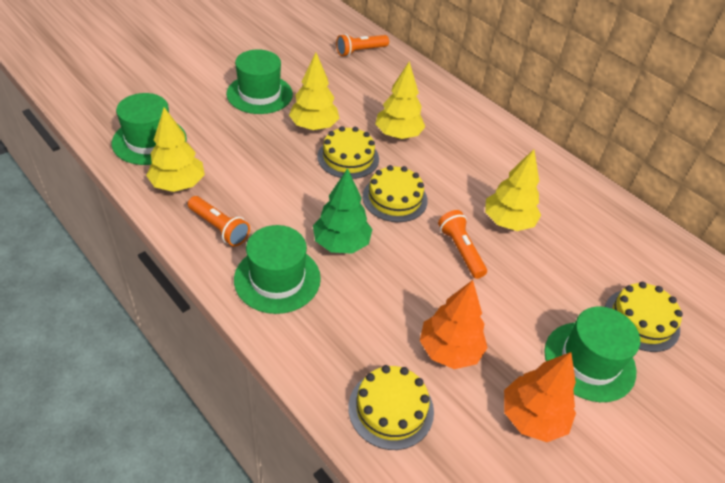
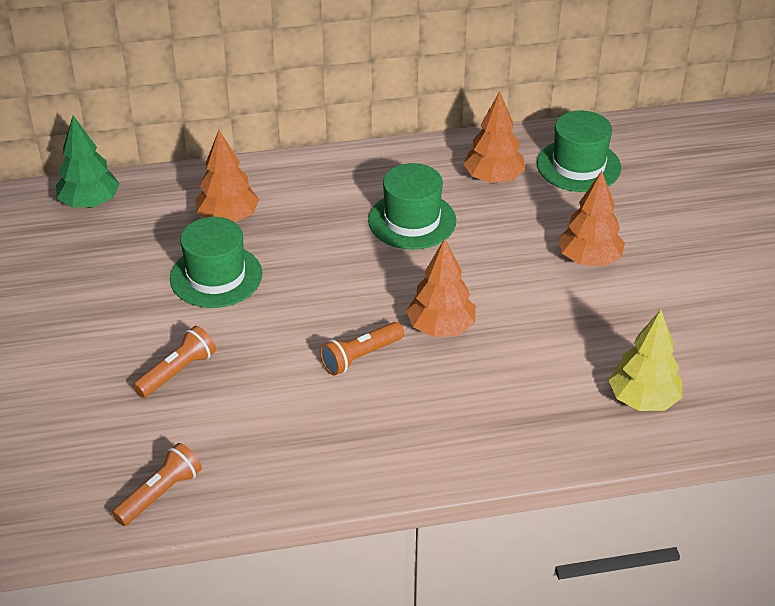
green hat: 4 -> 3
orange tree: 2 -> 4
yellow cake: 4 -> 0
yellow tree: 4 -> 1

